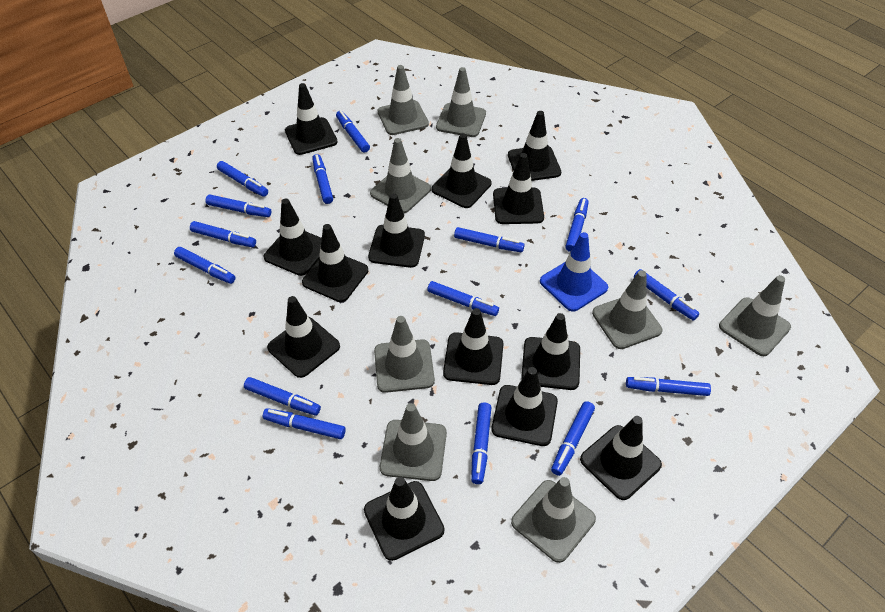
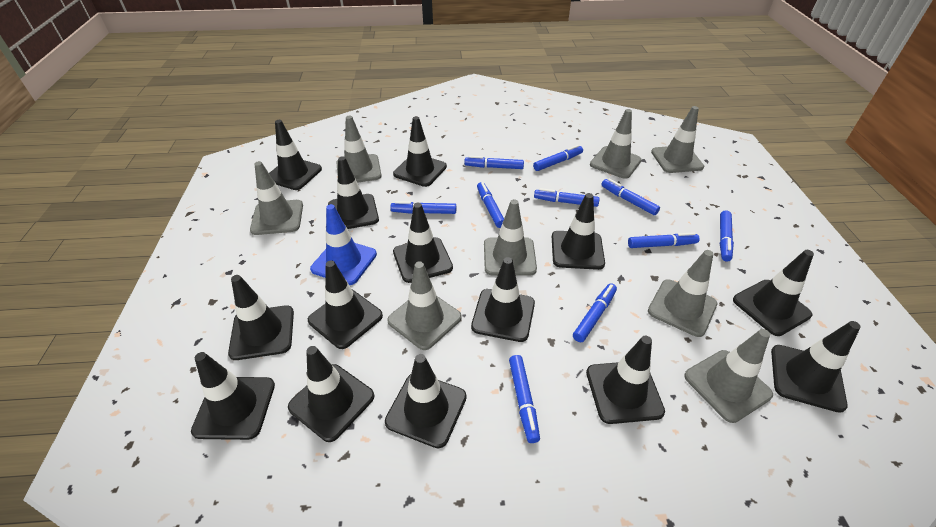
black traffic cone: 13 -> 14
blue marker: 15 -> 10

